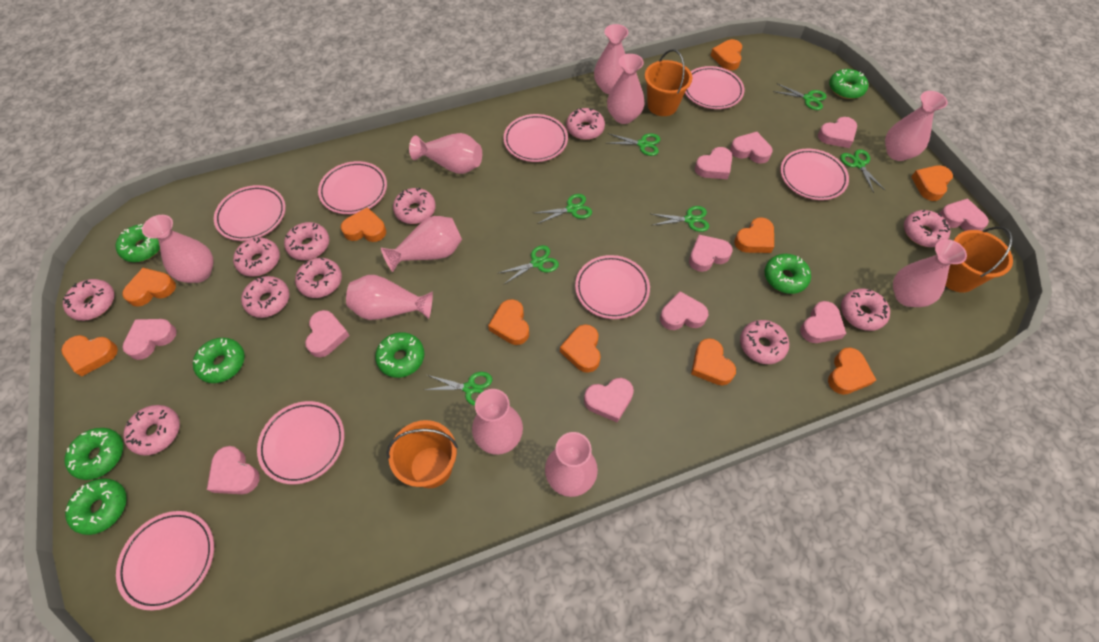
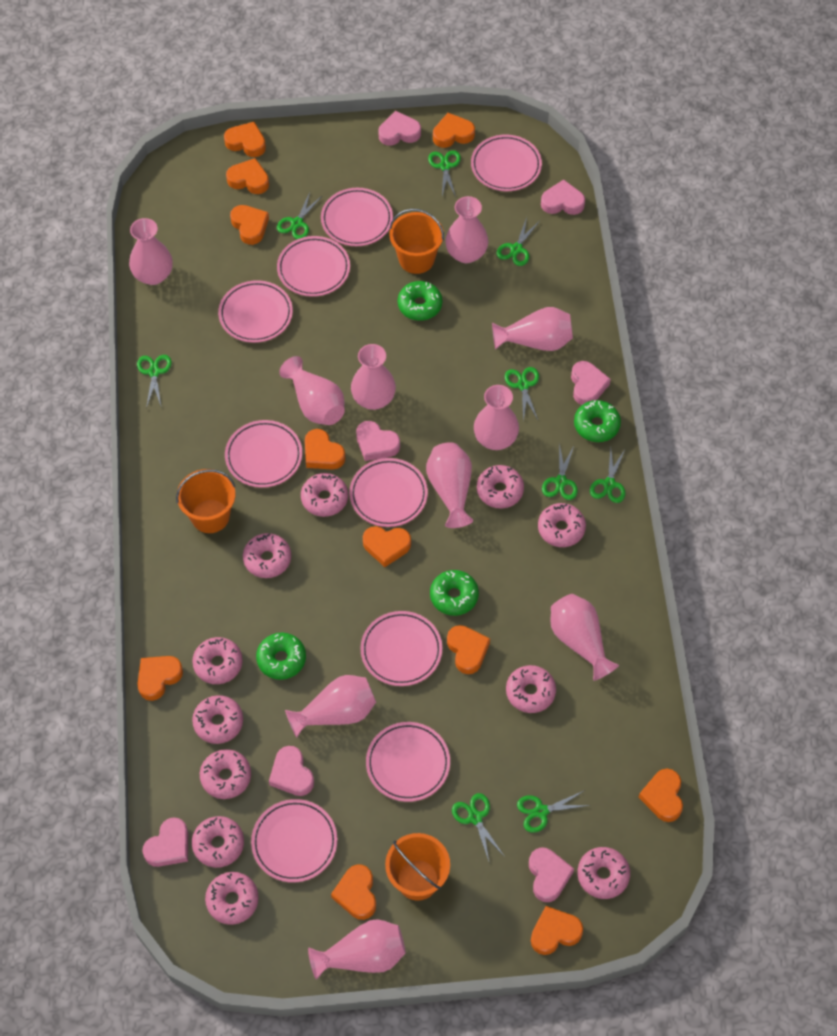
green donut: 7 -> 4
green scissors: 7 -> 9
orange heart: 10 -> 11
pink heart: 11 -> 7
pink plate: 8 -> 9

